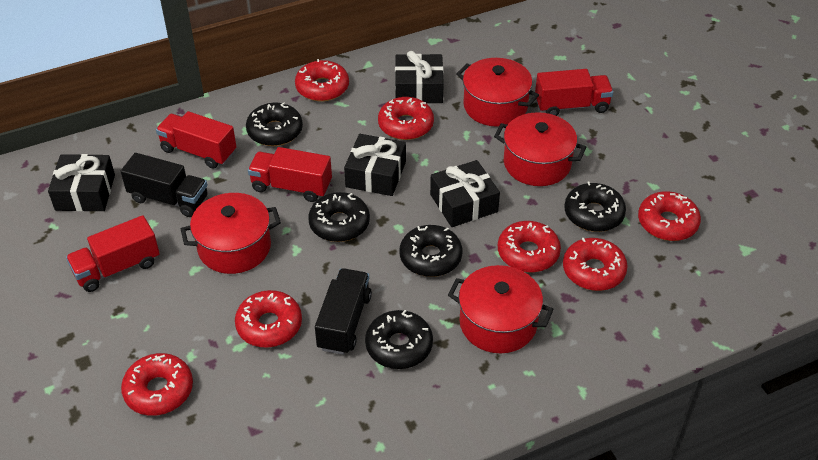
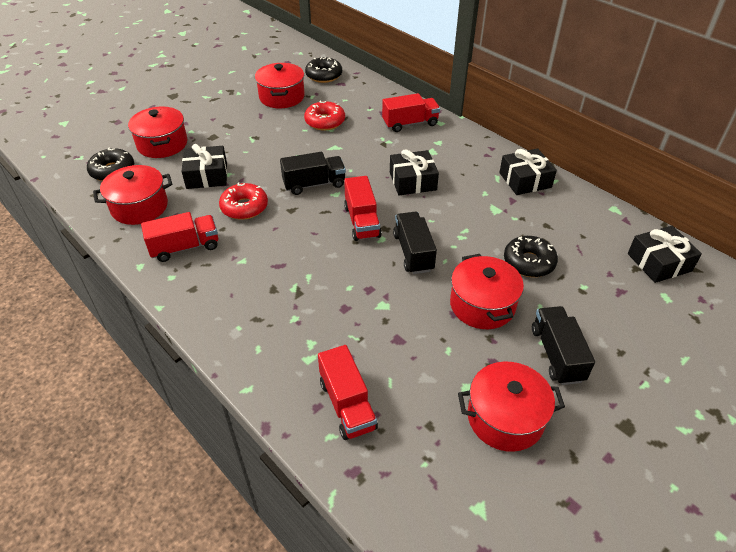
black donut: 5 -> 3
black truck: 2 -> 3
red donut: 7 -> 2
red pot: 4 -> 5

